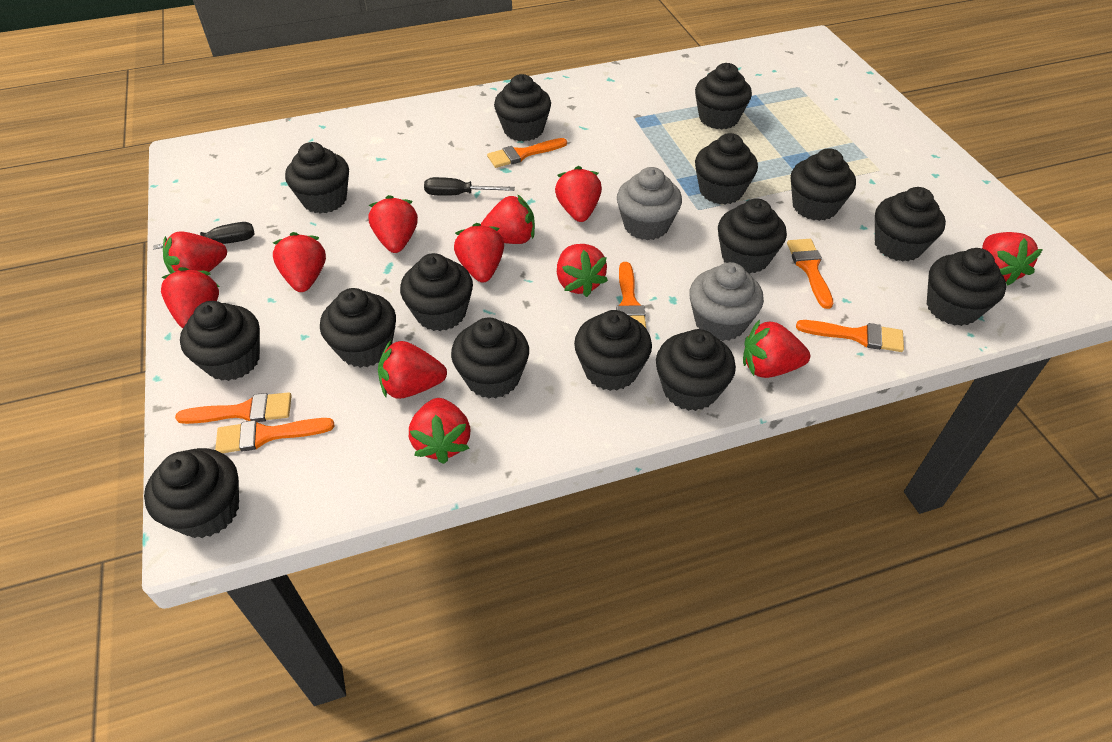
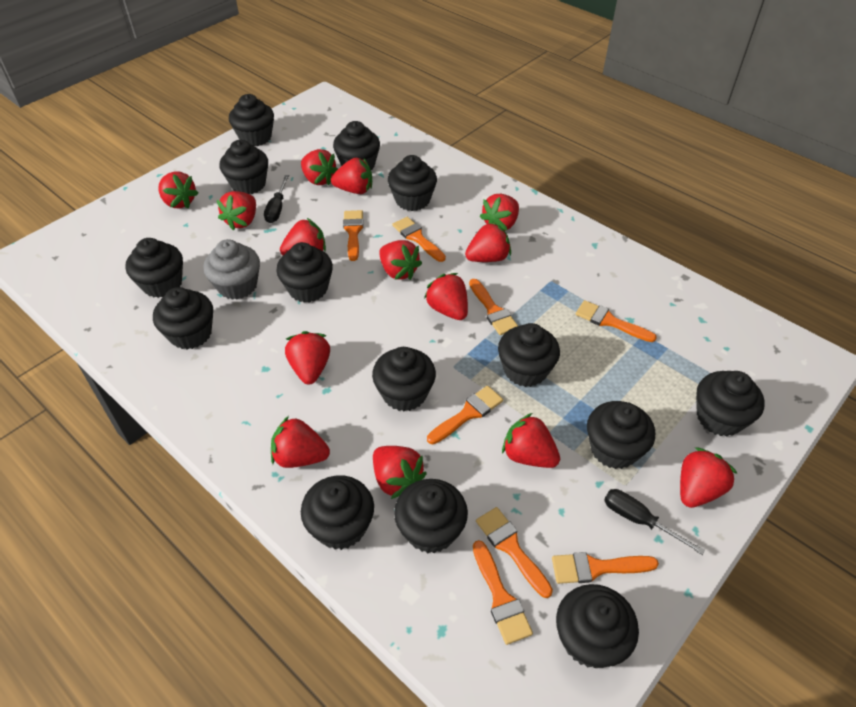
black cupcake: 15 -> 14
grey cupcake: 2 -> 1
orange brush: 6 -> 8
red strawberry: 12 -> 14

